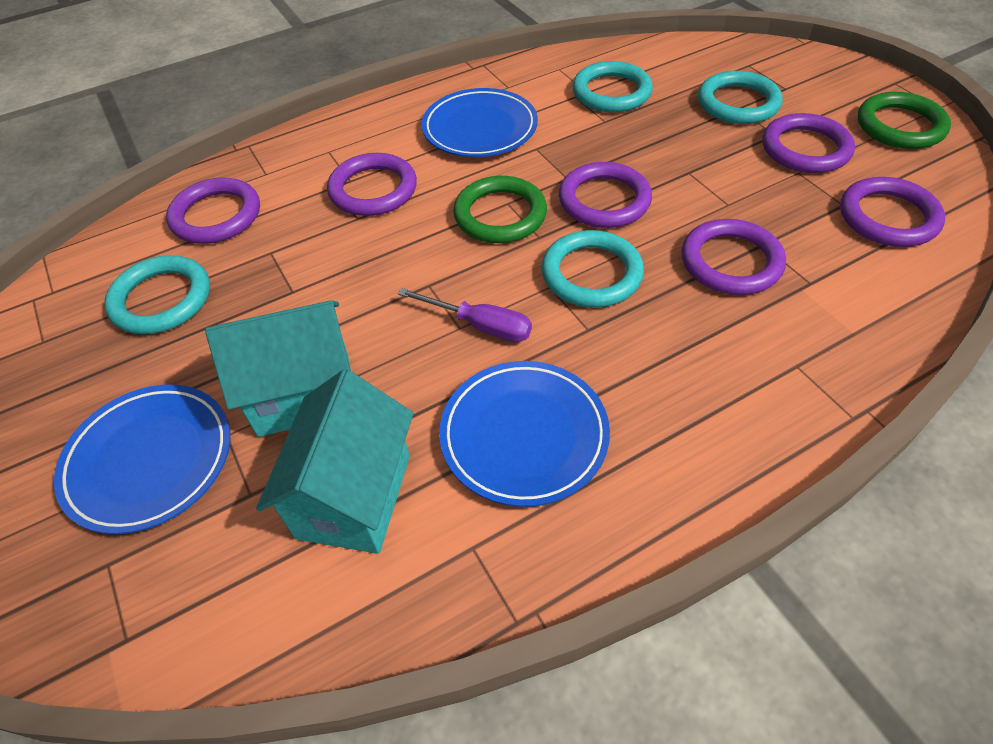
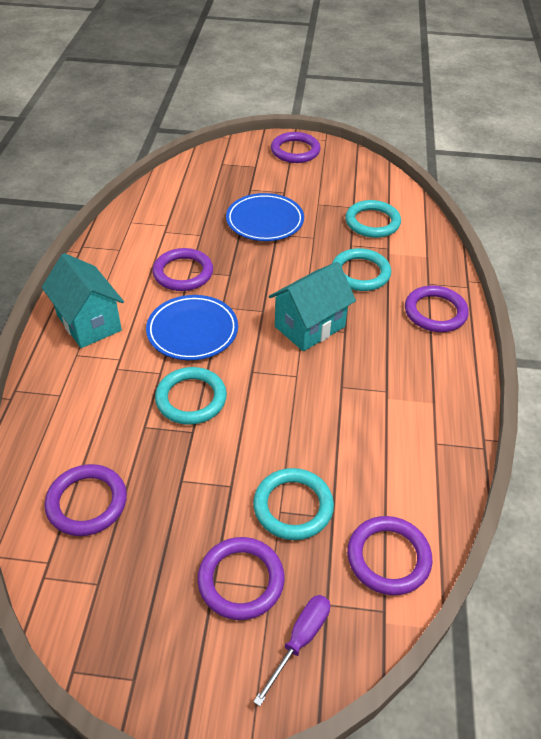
blue plate: 3 -> 2
green ring: 2 -> 0

